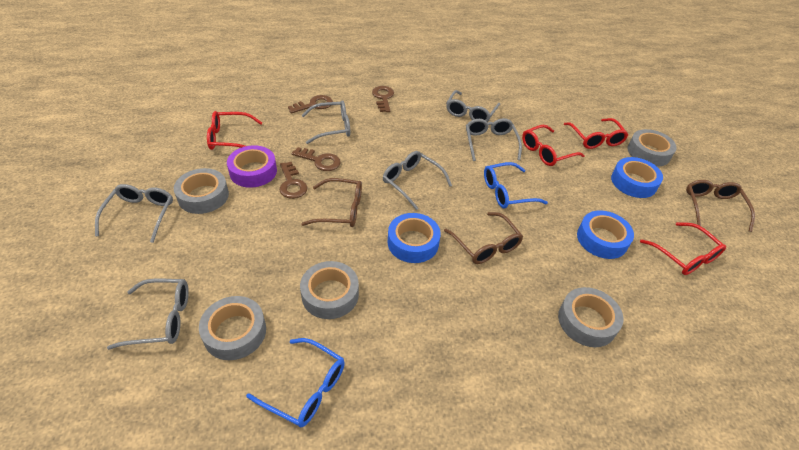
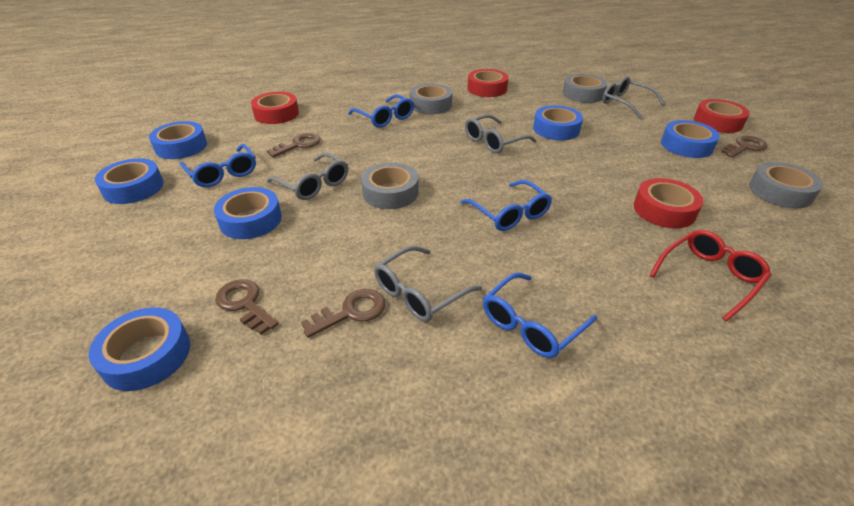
blue glasses: 2 -> 4
blue tape: 3 -> 6
brown glasses: 3 -> 0
grey glasses: 6 -> 4
grey tape: 5 -> 4
purple tape: 1 -> 0
red glasses: 4 -> 1
red tape: 0 -> 4

